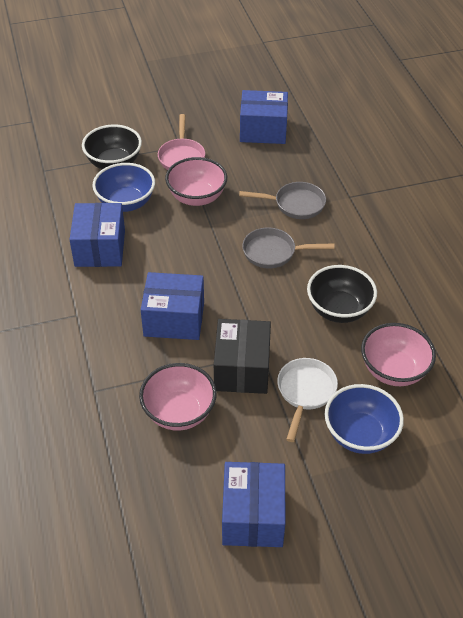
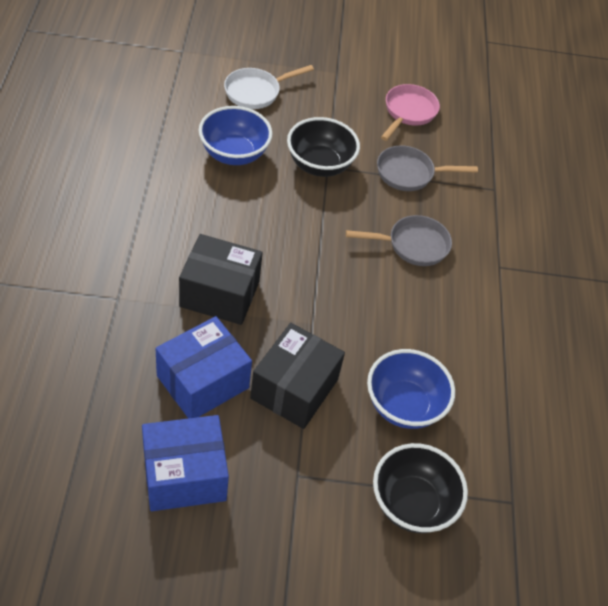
black box: 1 -> 2
blue box: 4 -> 2
pink bowl: 3 -> 0

